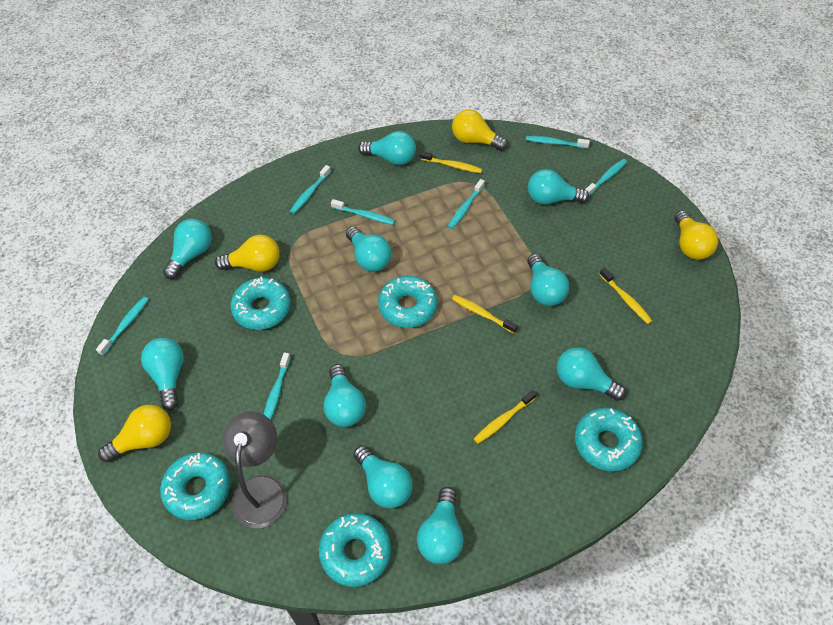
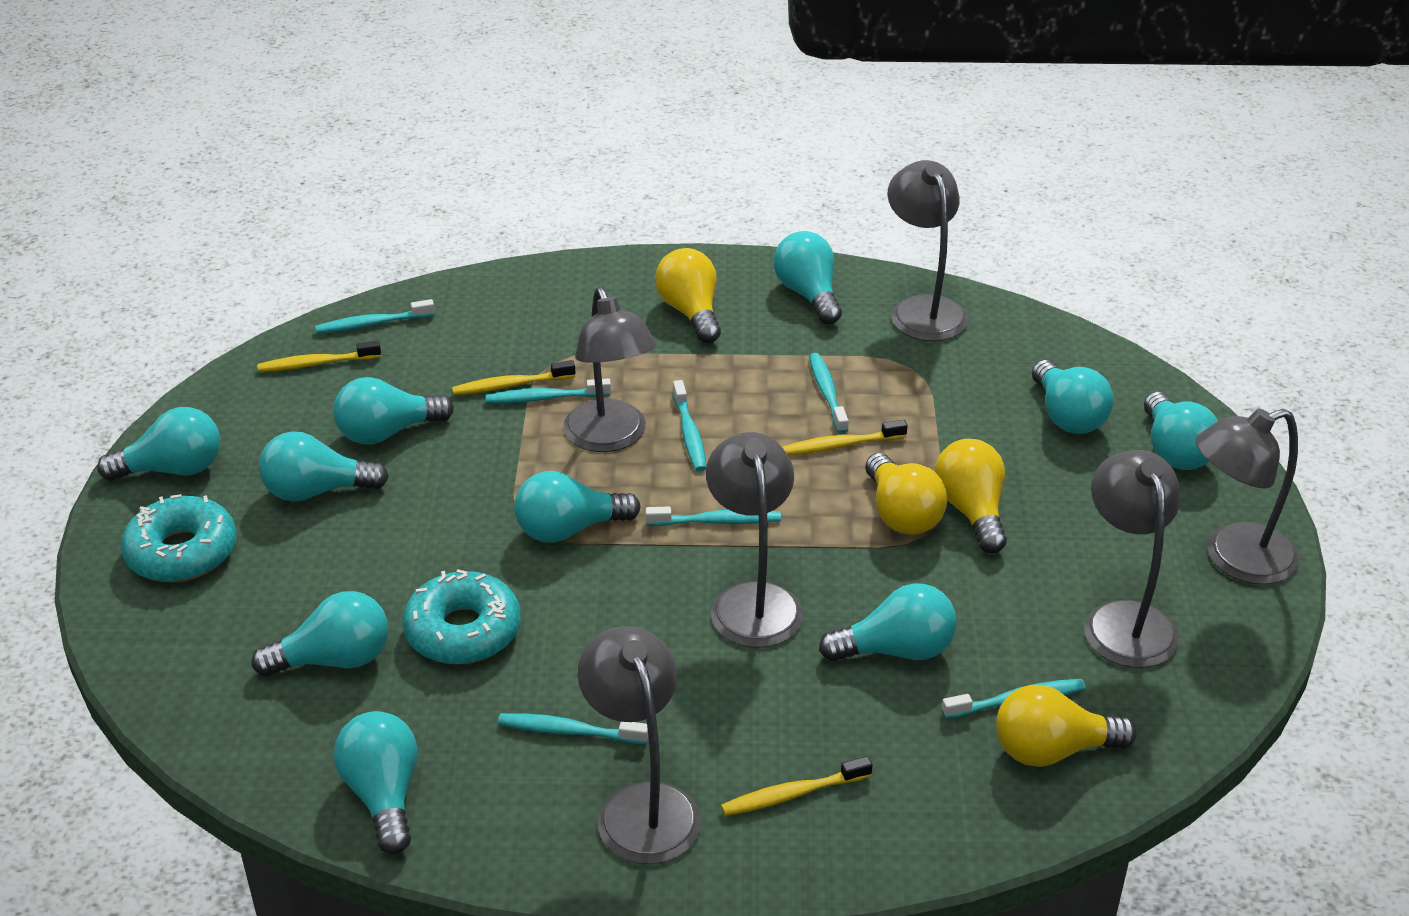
grey lamp: 1 -> 6
turquoise donut: 5 -> 2

